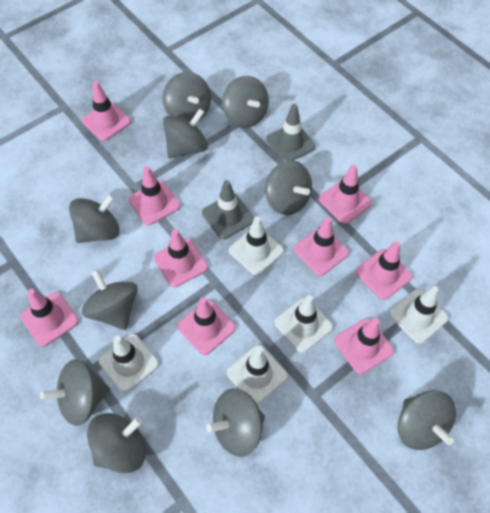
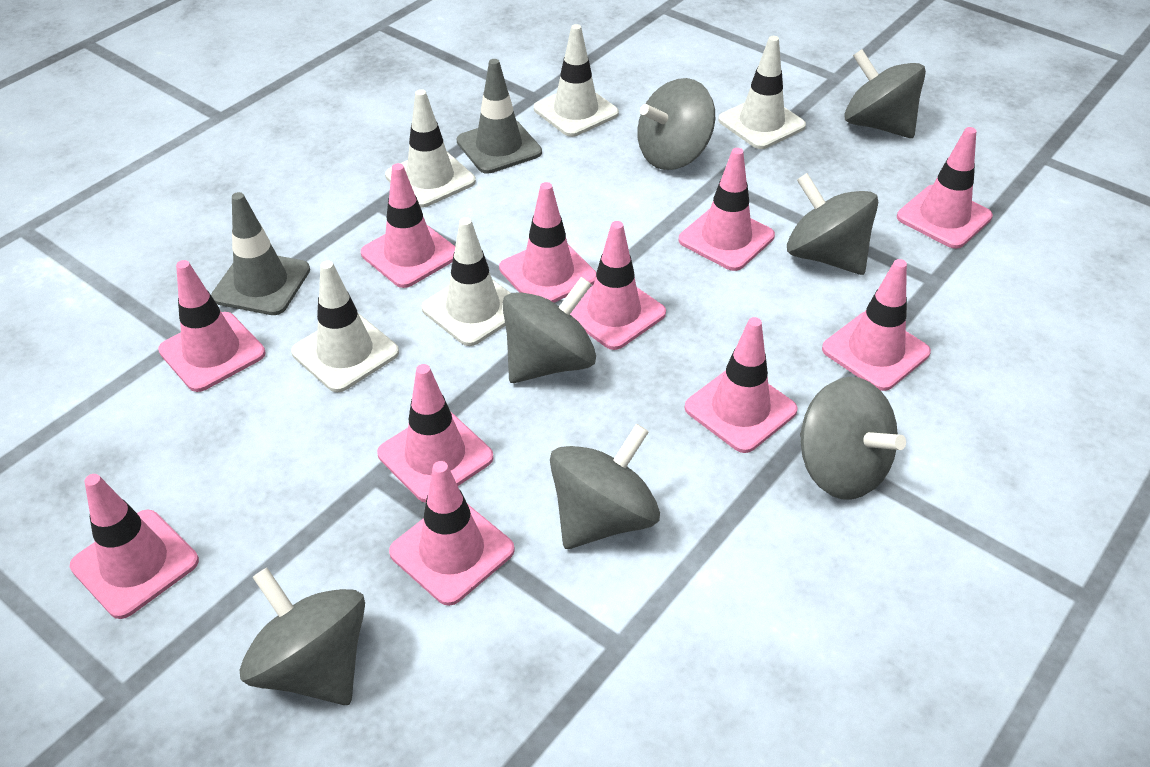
grey spinning top: 10 -> 7
pink traffic cone: 9 -> 11

